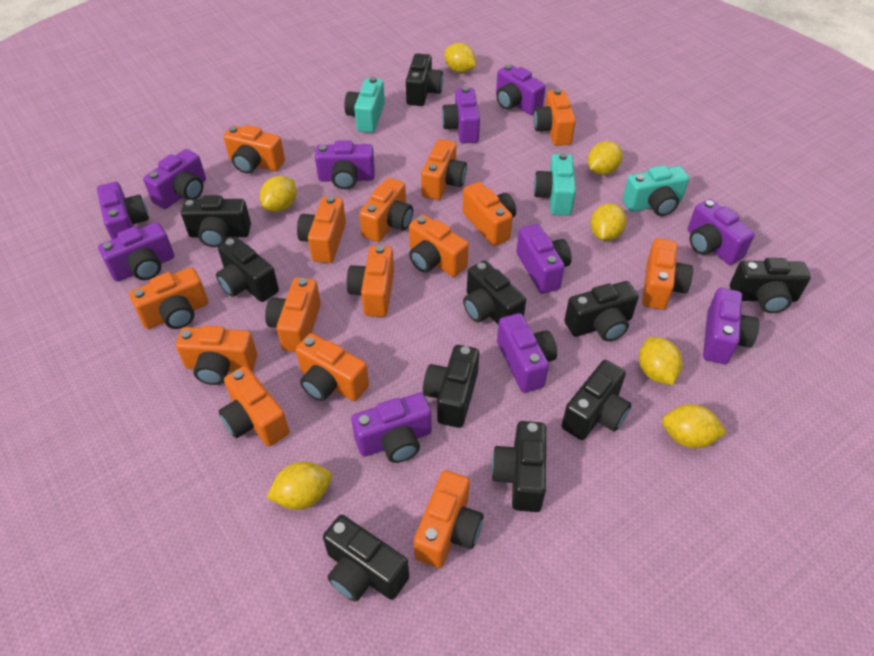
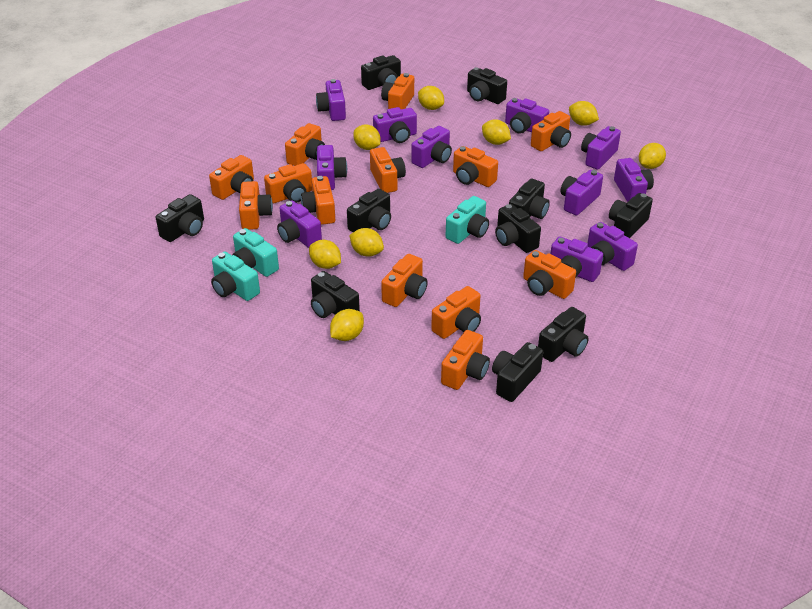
orange camera: 15 -> 13
yellow lemon: 7 -> 8

